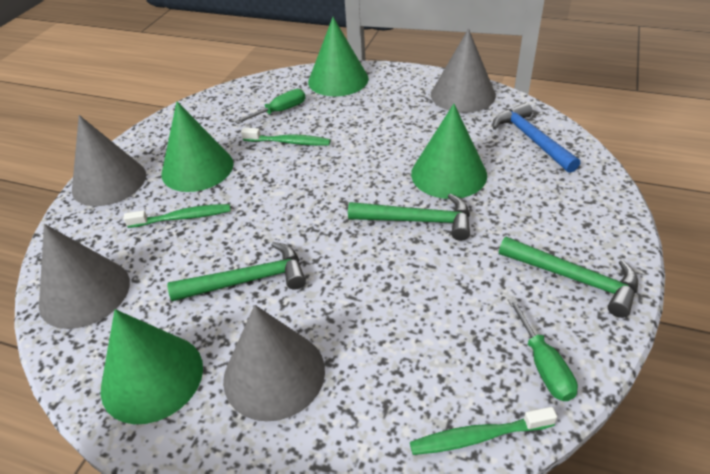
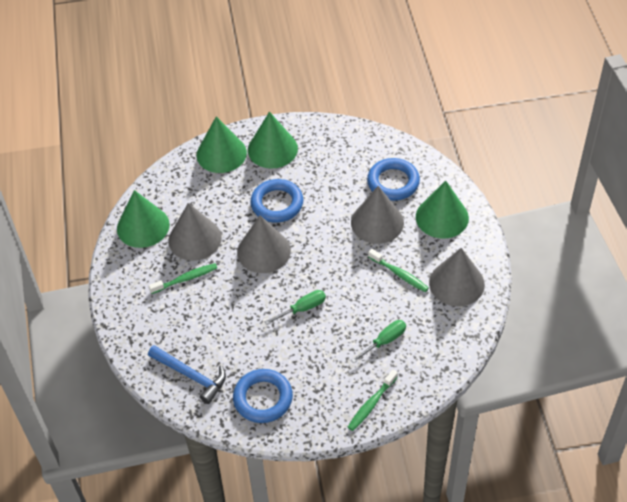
blue ring: 0 -> 3
green hammer: 3 -> 0

